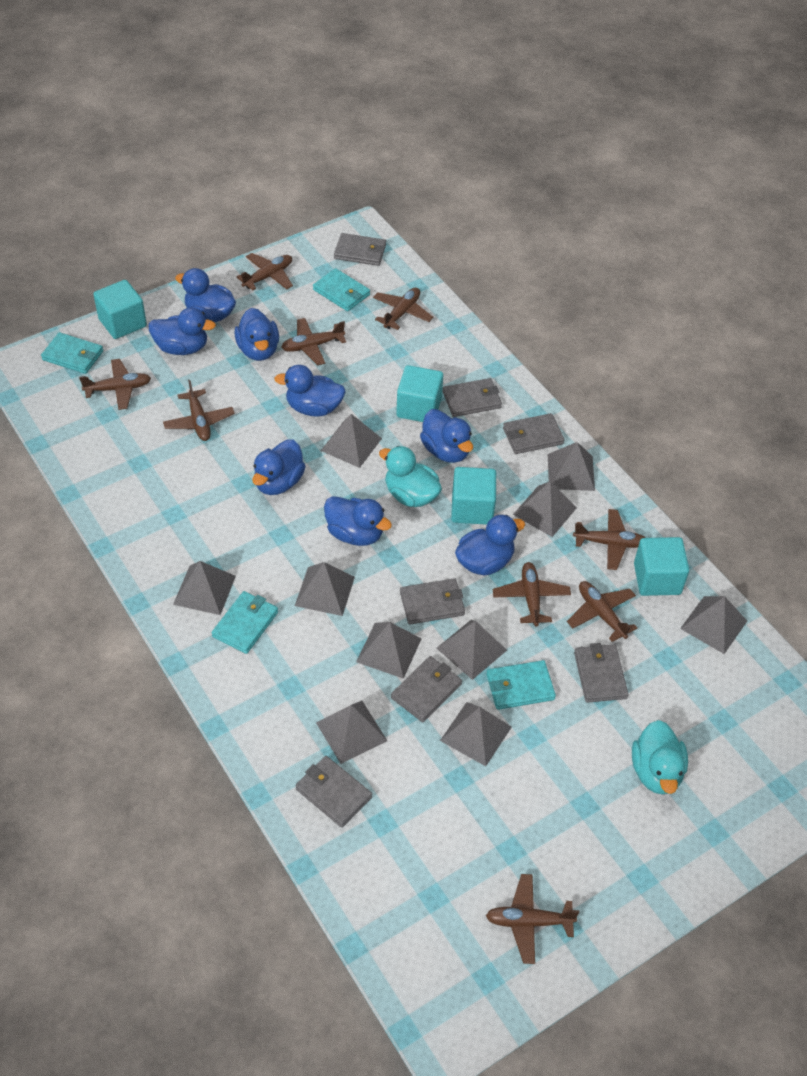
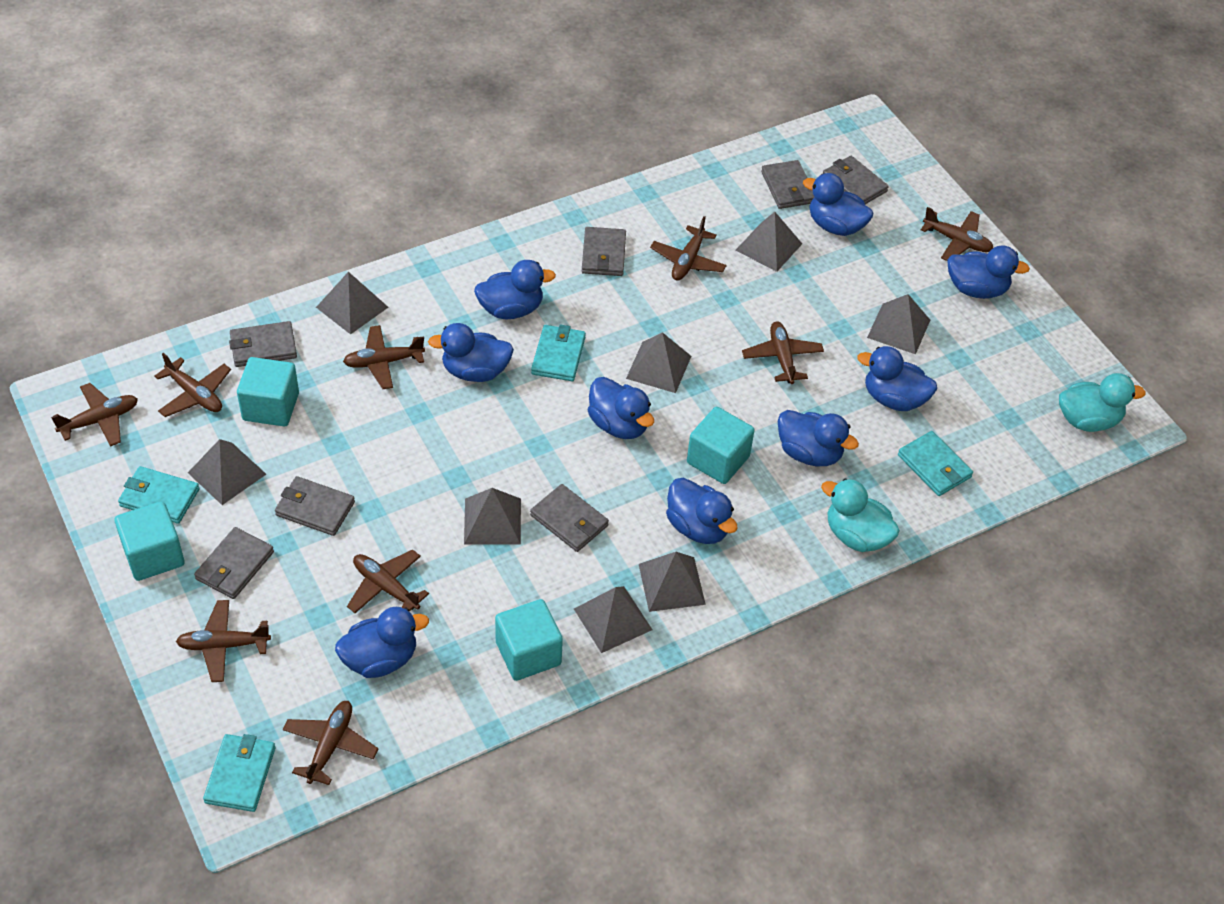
blue duck: 8 -> 9
grey pyramid: 10 -> 8

